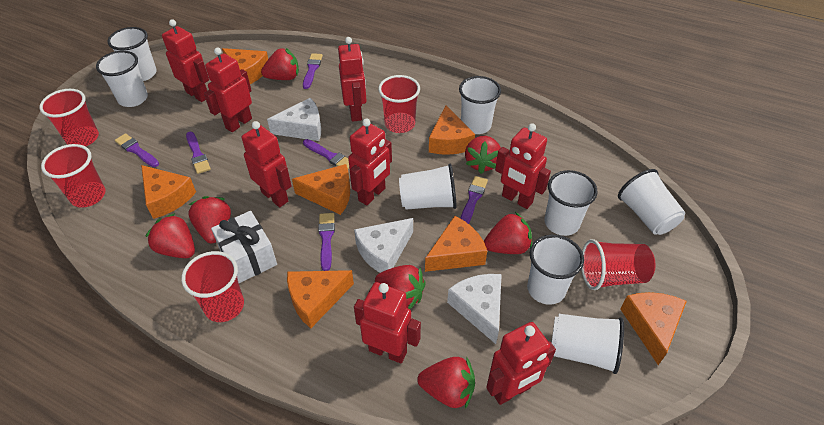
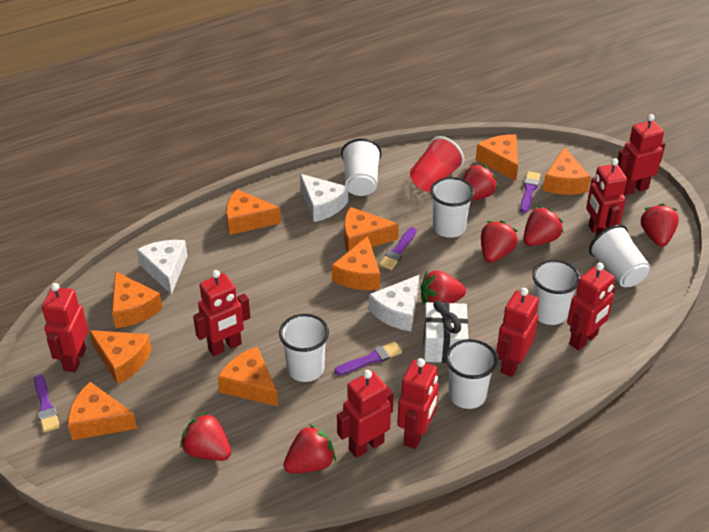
orange cheese: 7 -> 9
purple brush: 6 -> 4
red cup: 5 -> 1
white cup: 8 -> 6

